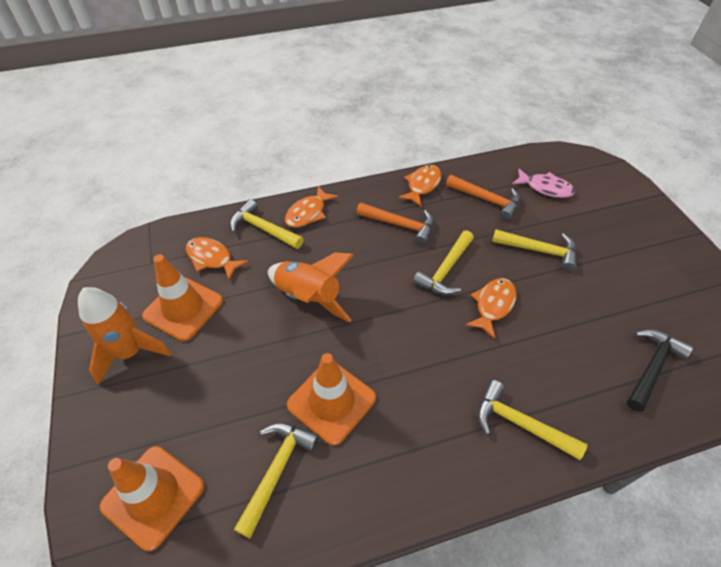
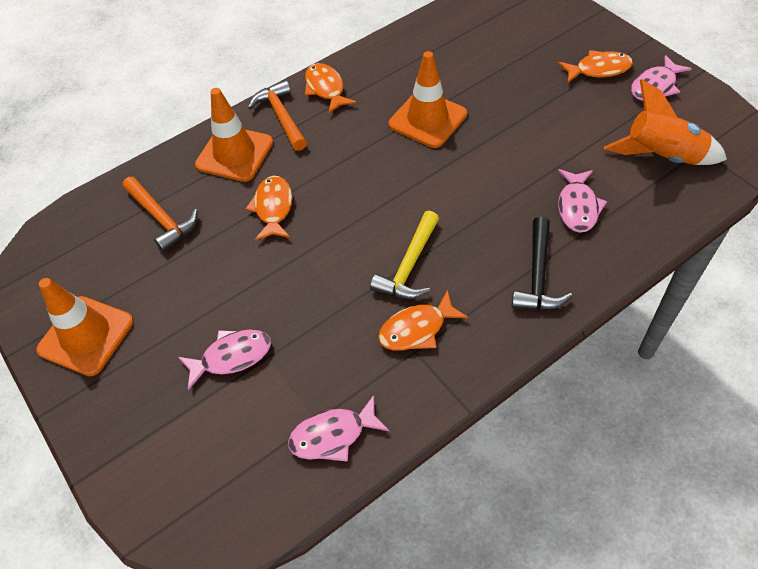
orange rocket: 2 -> 1
pink fish: 1 -> 4
yellow hammer: 5 -> 1

